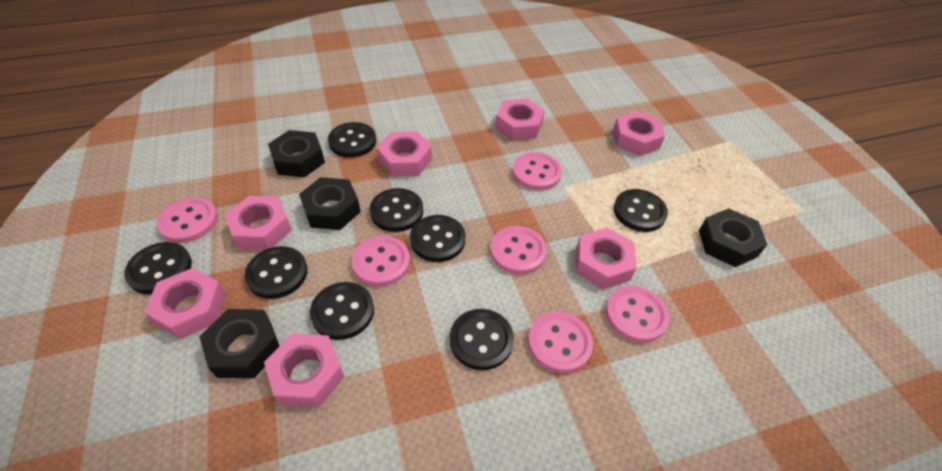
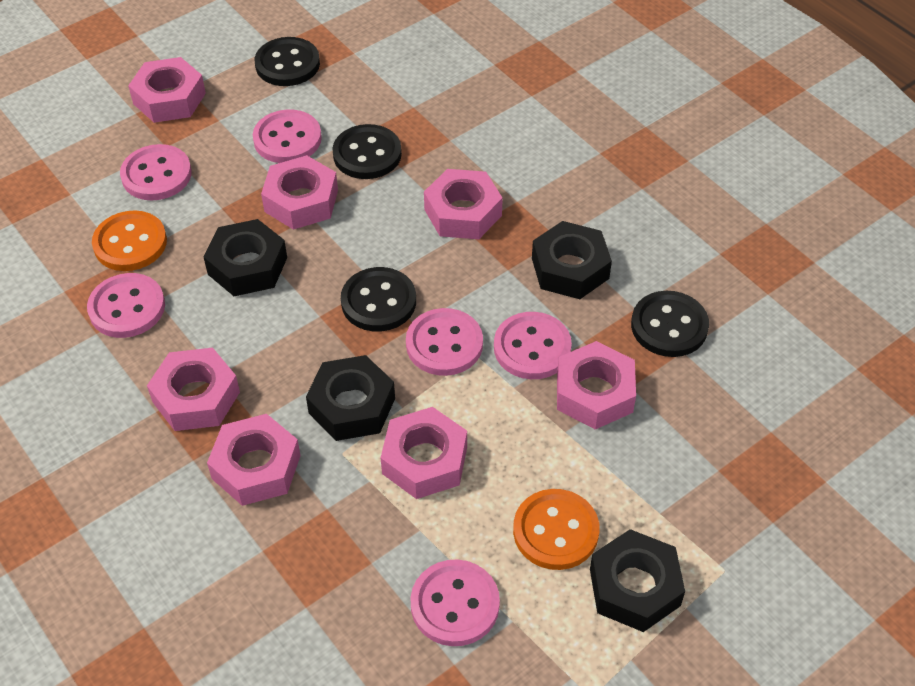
black button: 8 -> 4
orange button: 0 -> 2

